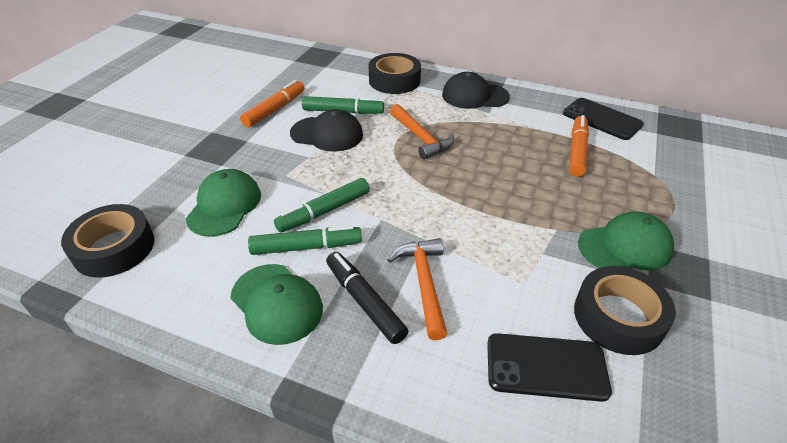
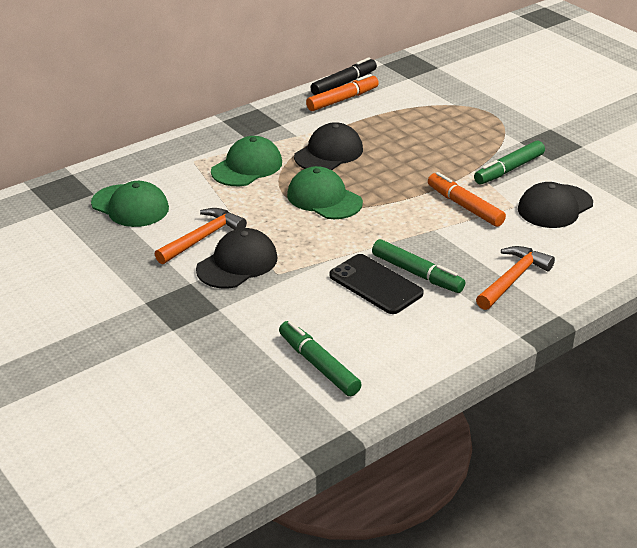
black cap: 2 -> 3
black phone: 2 -> 1
black tape: 3 -> 0

